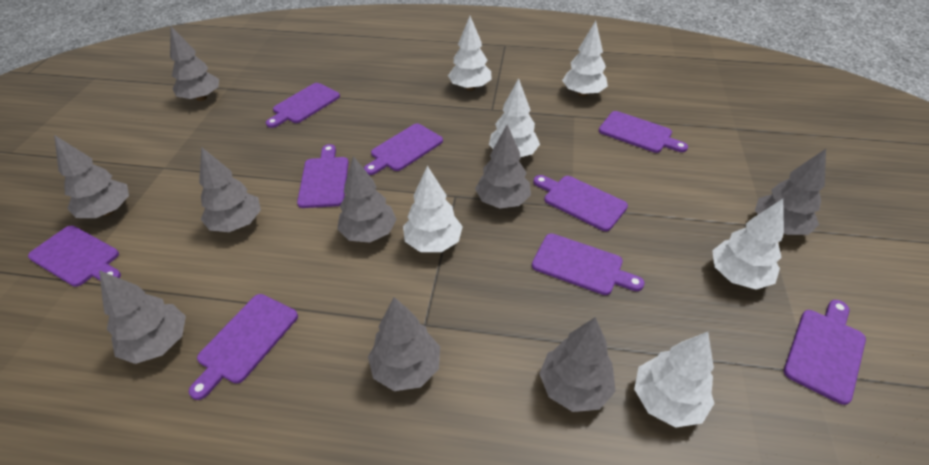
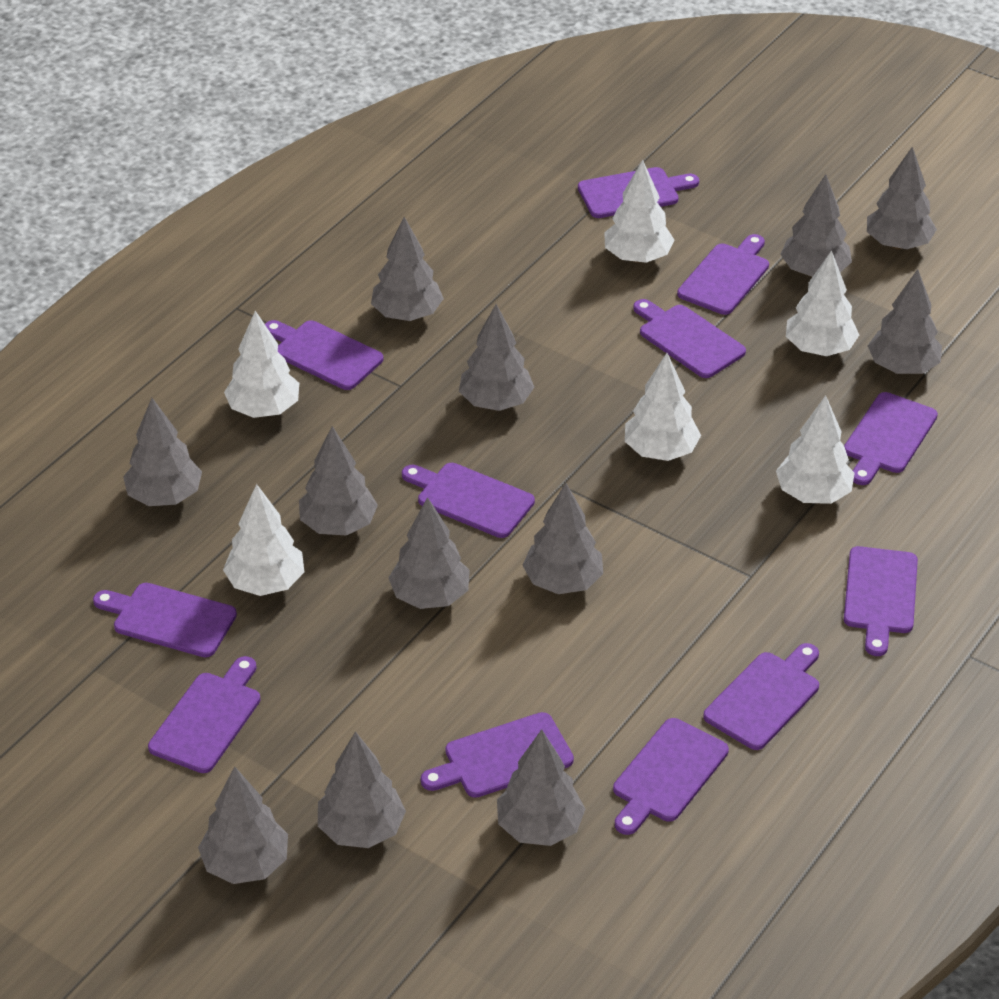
grey tree: 9 -> 12
purple cutting board: 9 -> 12

